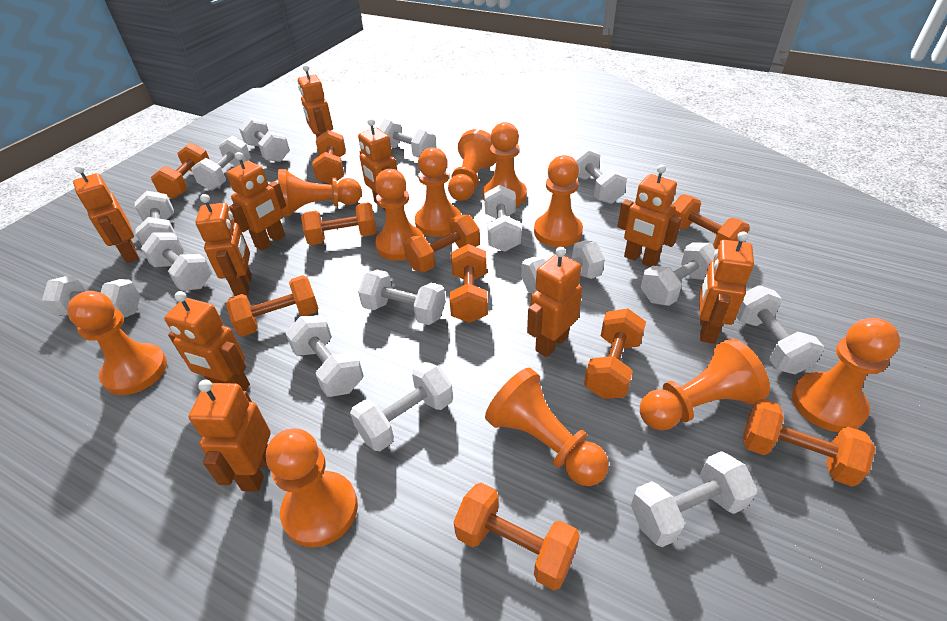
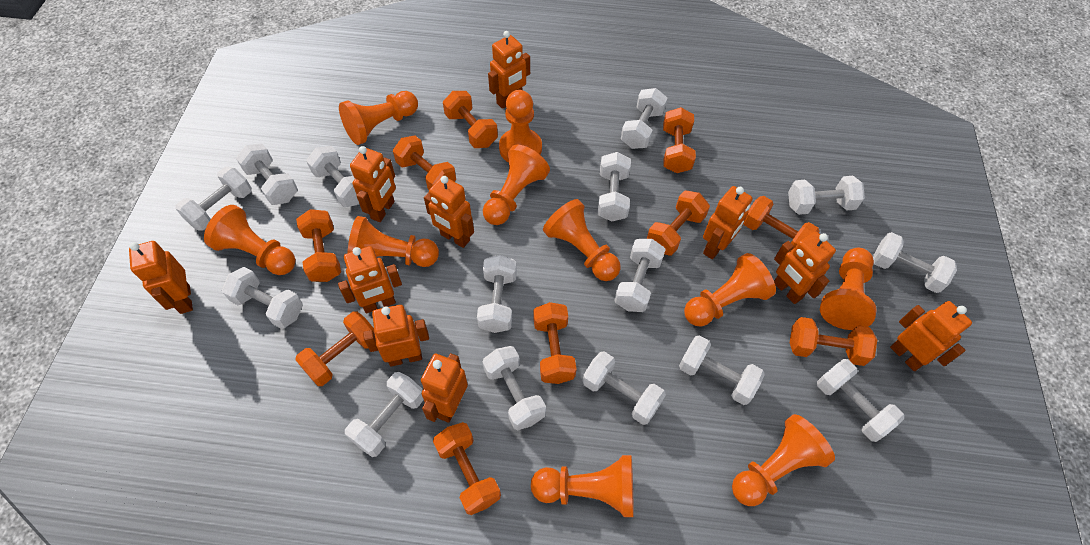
orange pawn: 11 -> 10

